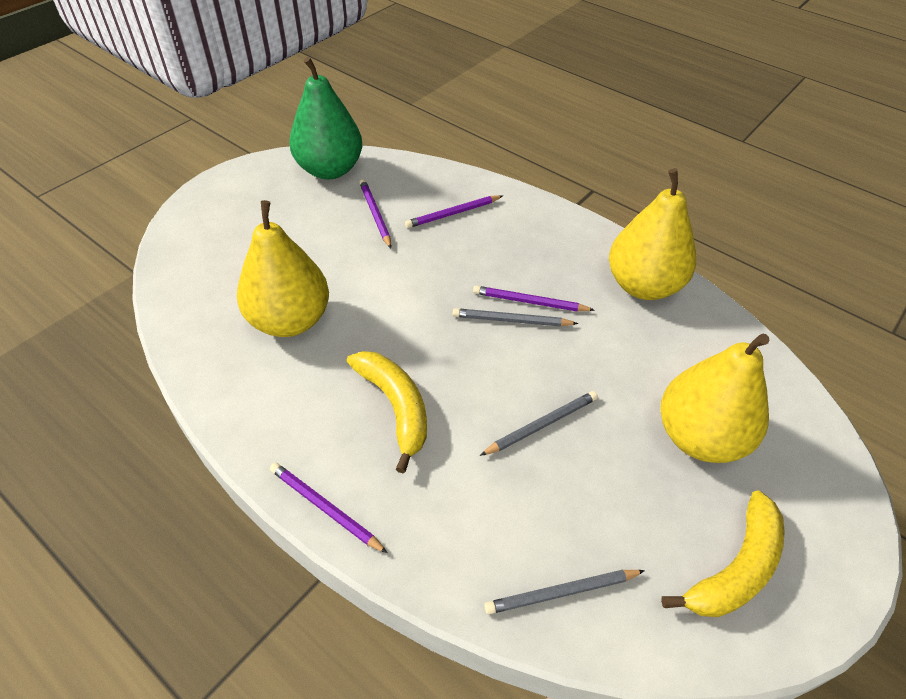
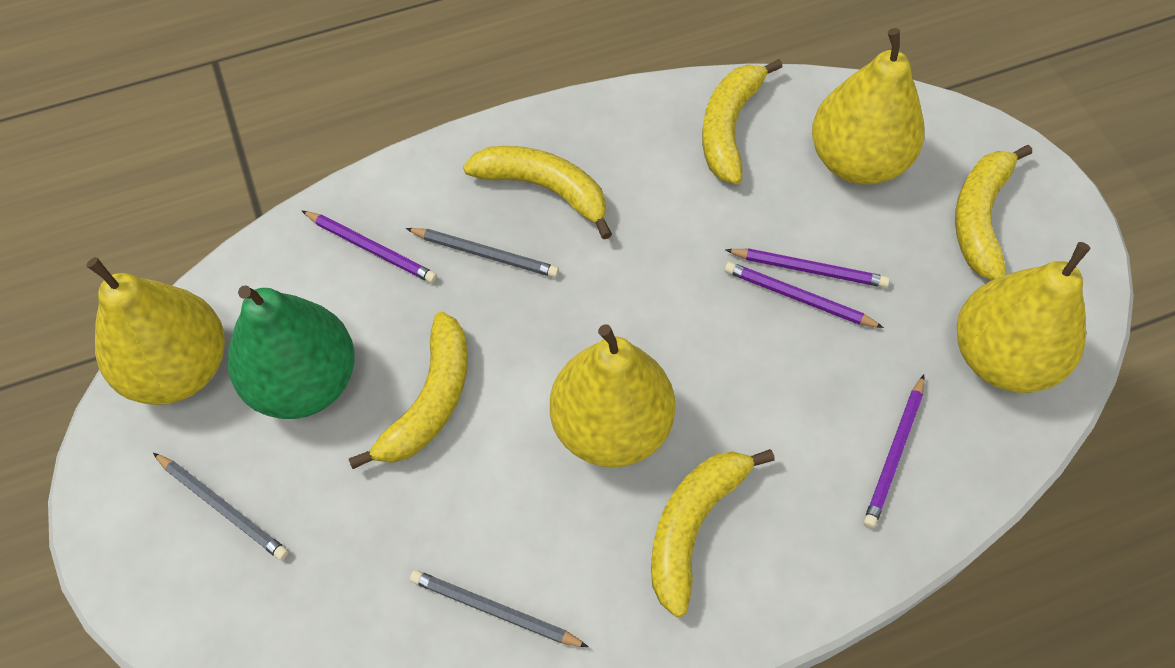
yellow banana: 2 -> 5
yellow pear: 3 -> 4

